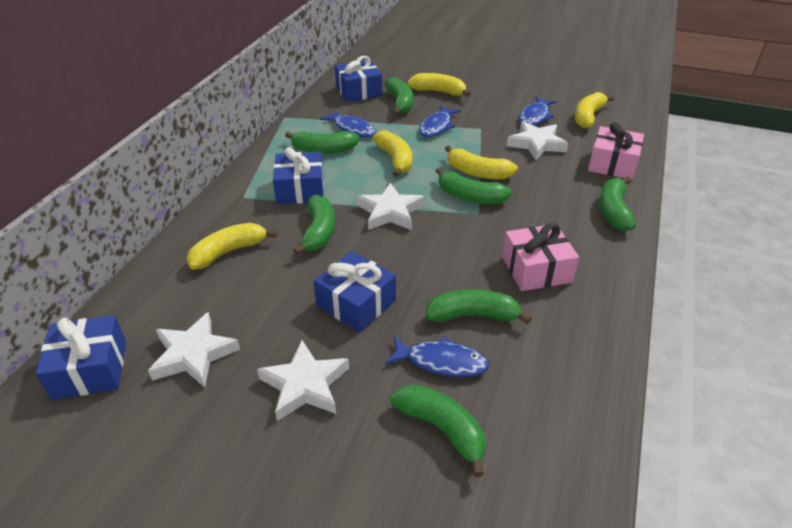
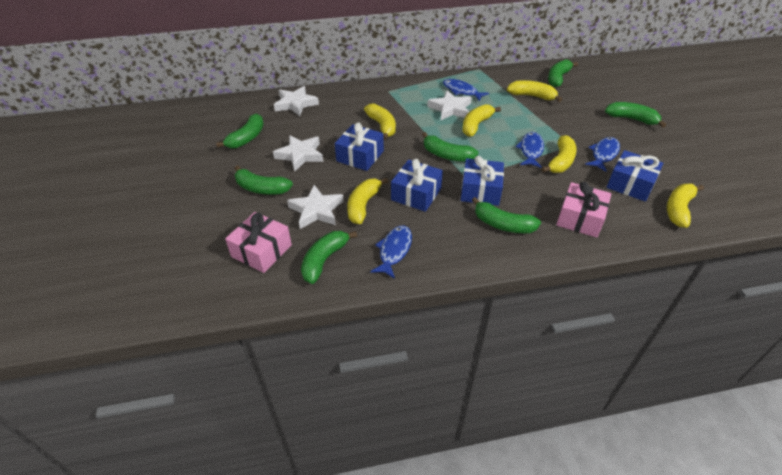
yellow banana: 5 -> 6

